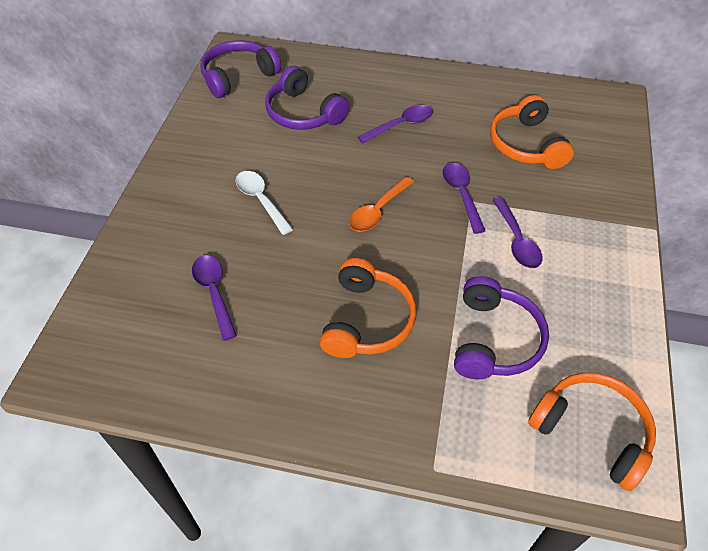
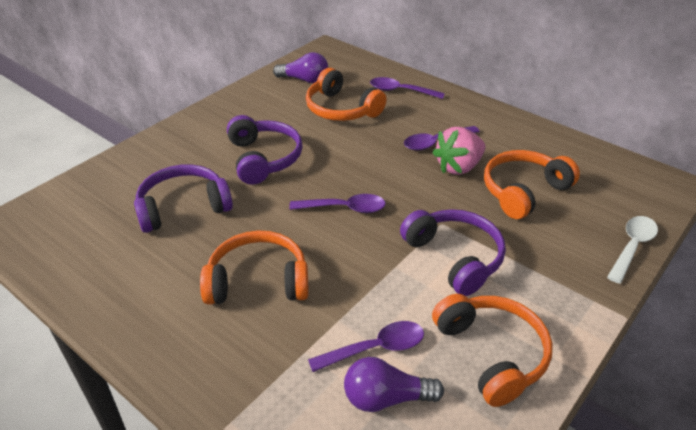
orange headphones: 3 -> 4
orange spoon: 1 -> 0
pink strawberry: 0 -> 1
purple light bulb: 0 -> 2

